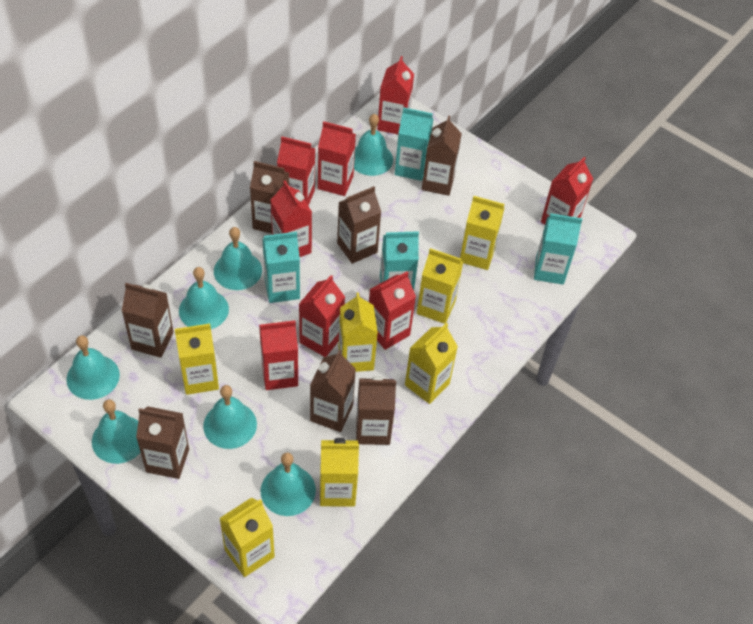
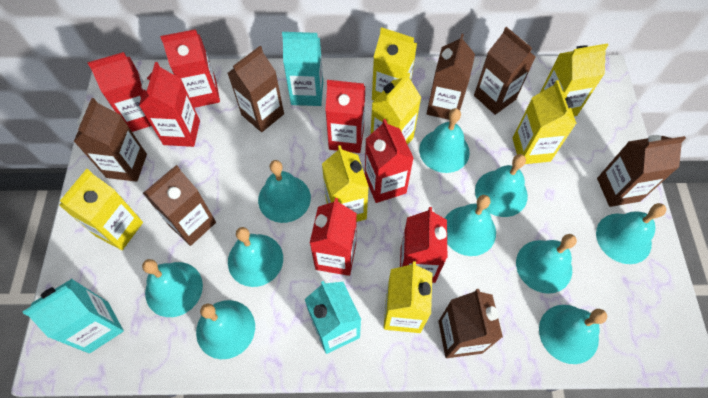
red carton: 8 -> 7
turquoise bell: 7 -> 10
turquoise carton: 4 -> 3

